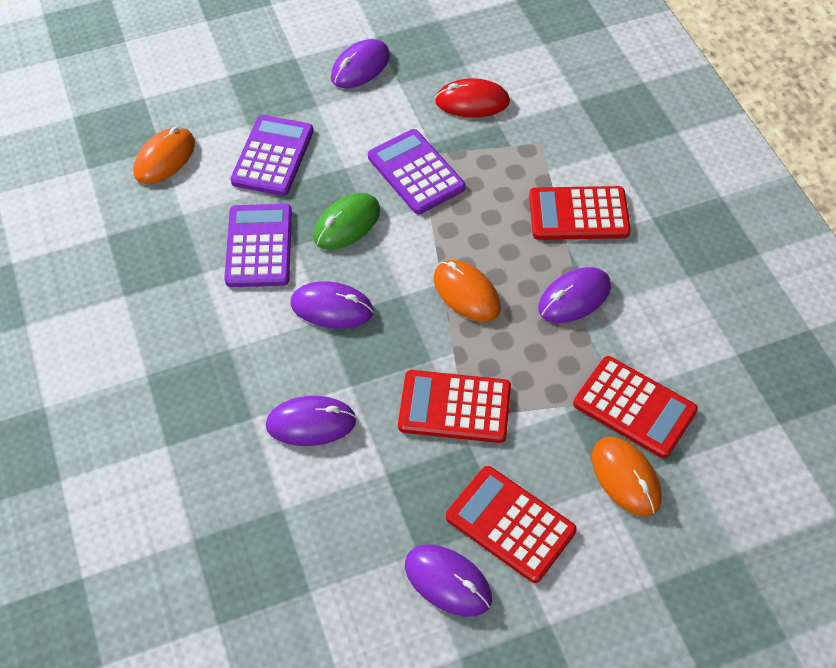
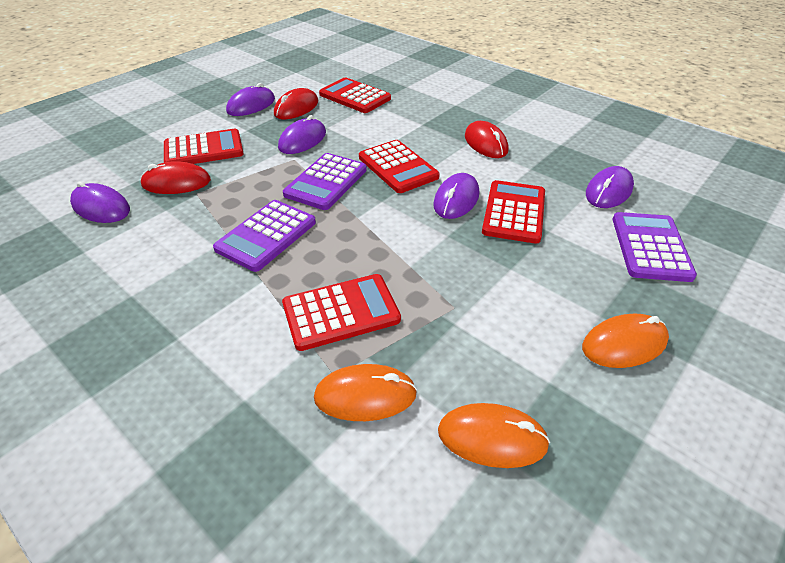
green mouse: 1 -> 0
red calculator: 4 -> 5
red mouse: 1 -> 3

